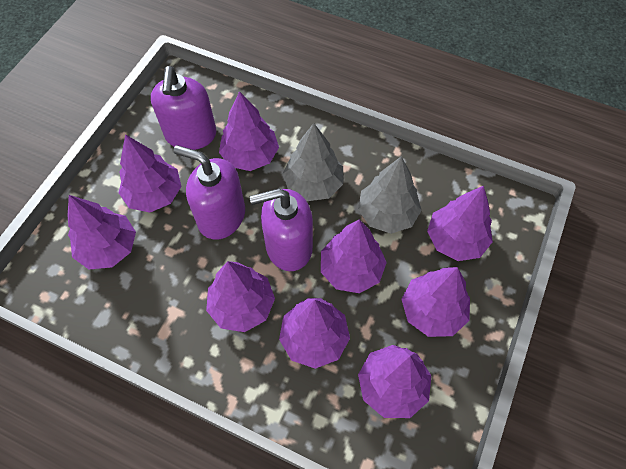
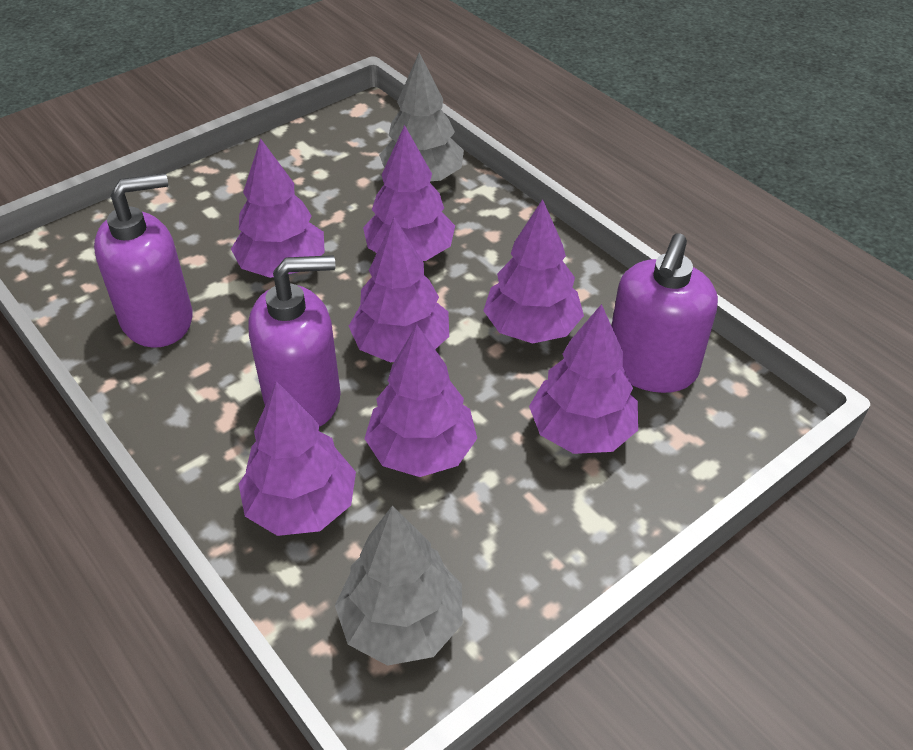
purple tree: 9 -> 7

